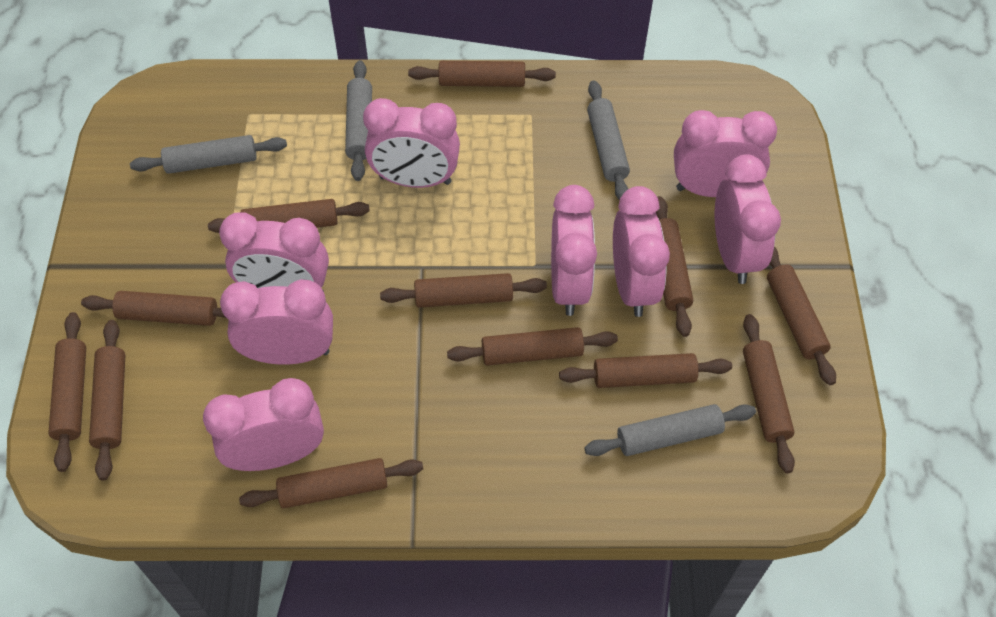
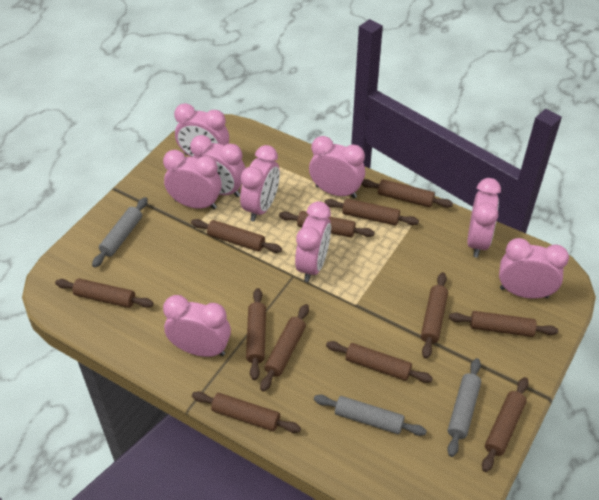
grey rolling pin: 4 -> 3
pink clock: 8 -> 9

